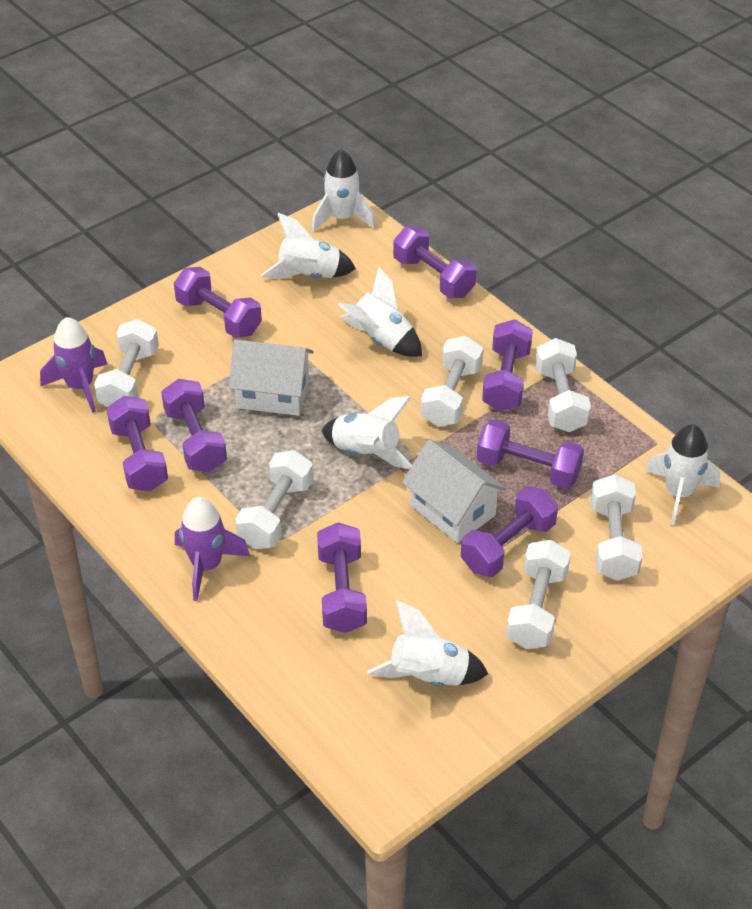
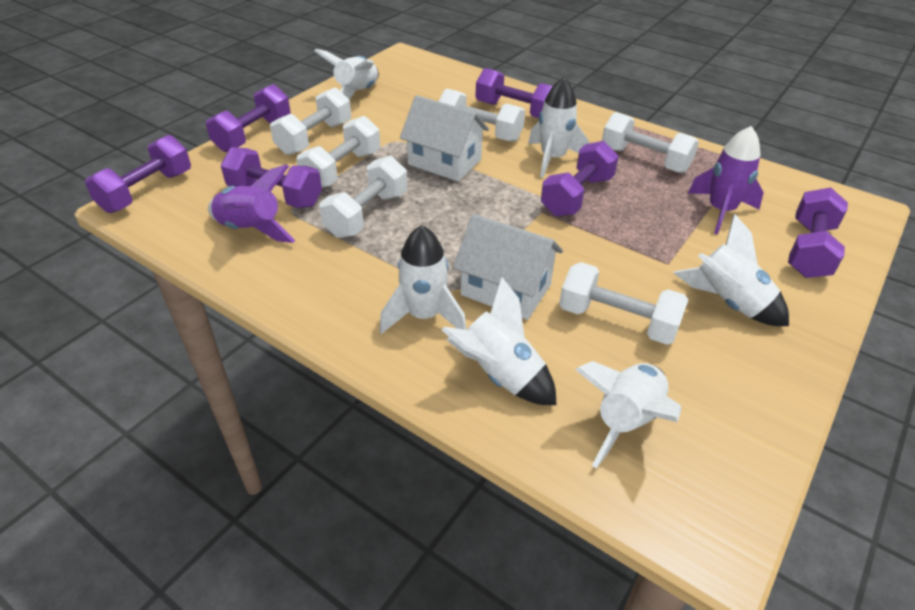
purple dumbbell: 8 -> 6

